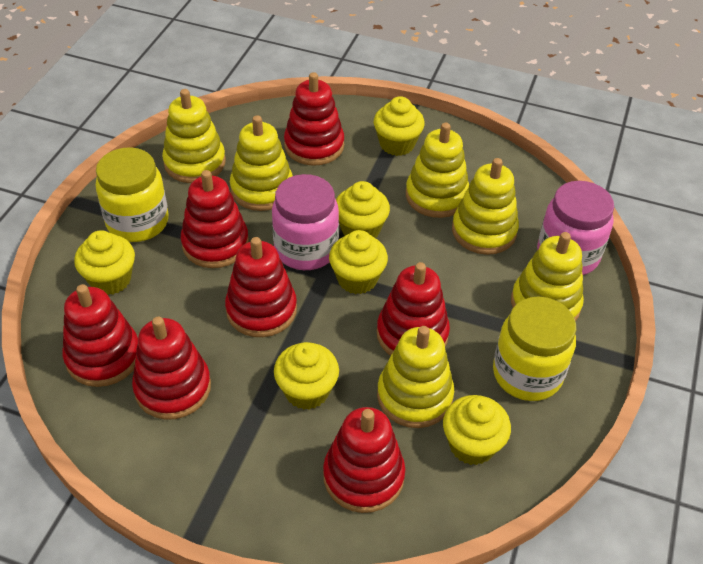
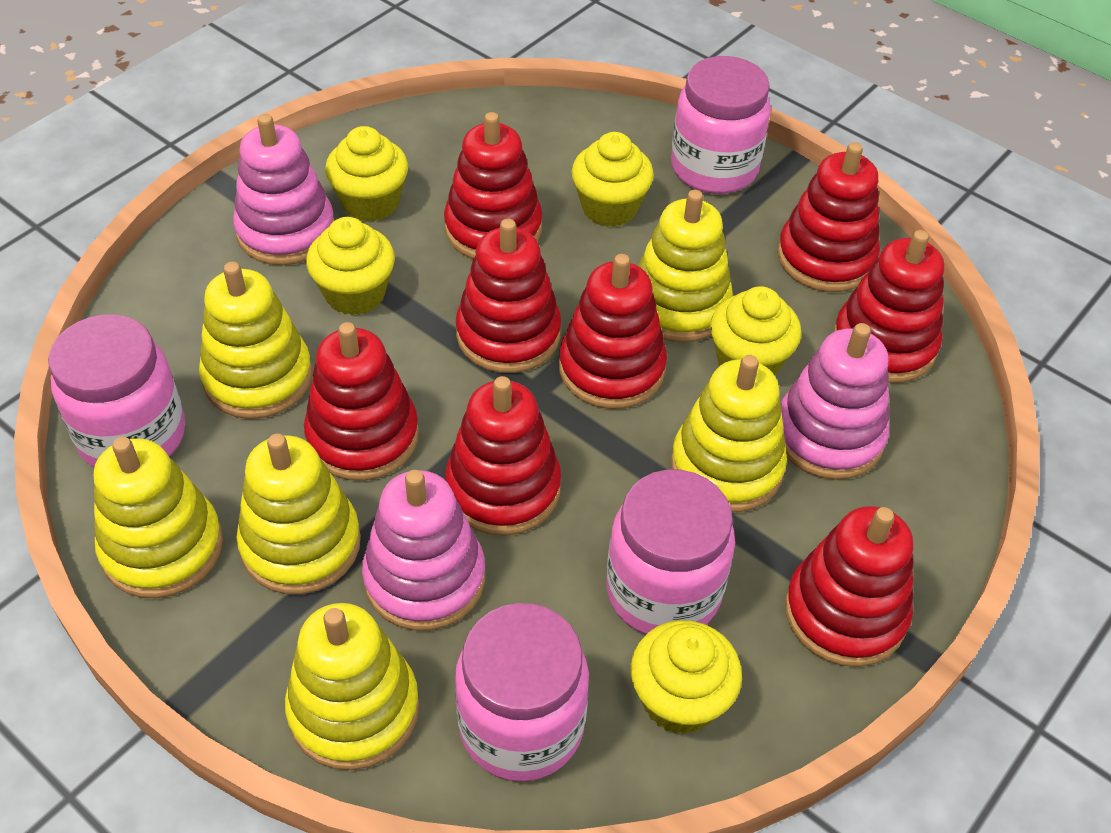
pink jar: 2 -> 4
pink stacking toy: 0 -> 3
red stacking toy: 7 -> 8
yellow cupcake: 6 -> 5
yellow jar: 2 -> 0

